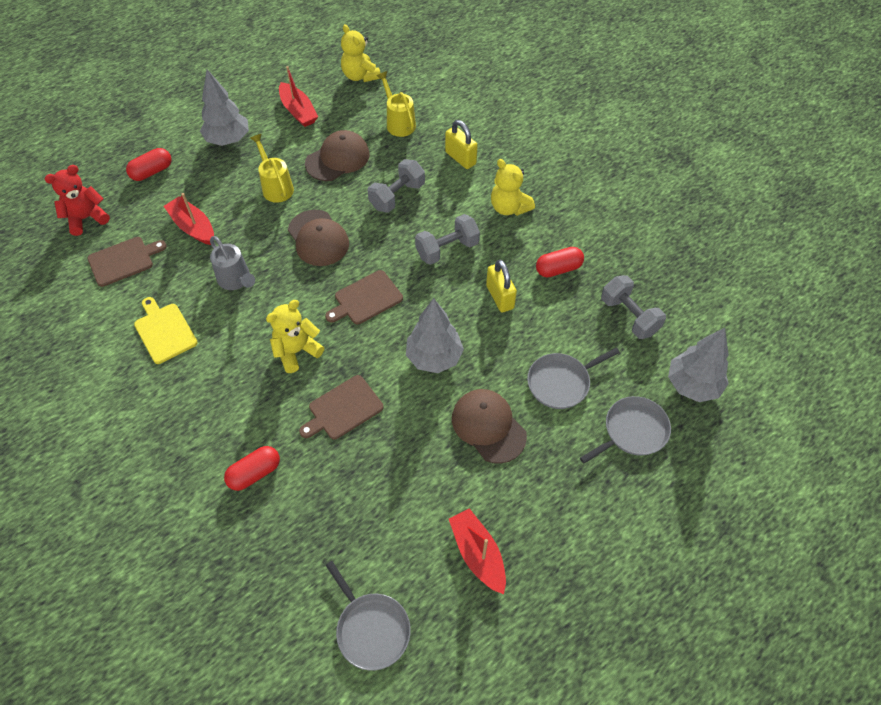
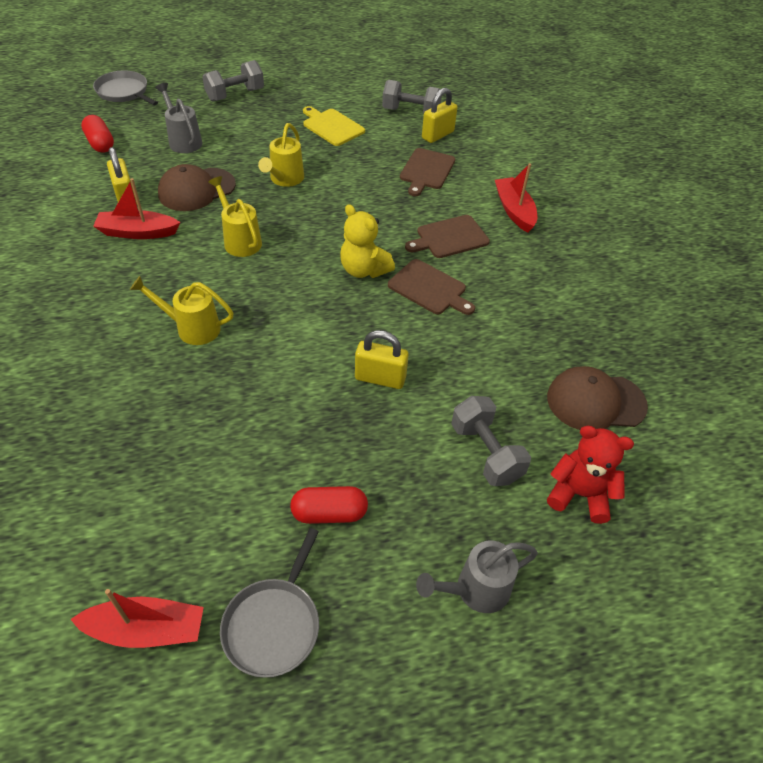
brown cap: 3 -> 2
grey pan: 3 -> 2
grey tree: 3 -> 0
grey watering can: 1 -> 2
red capsule: 3 -> 2
yellow padlock: 2 -> 3
yellow teddy bear: 3 -> 1
yellow watering can: 2 -> 3

